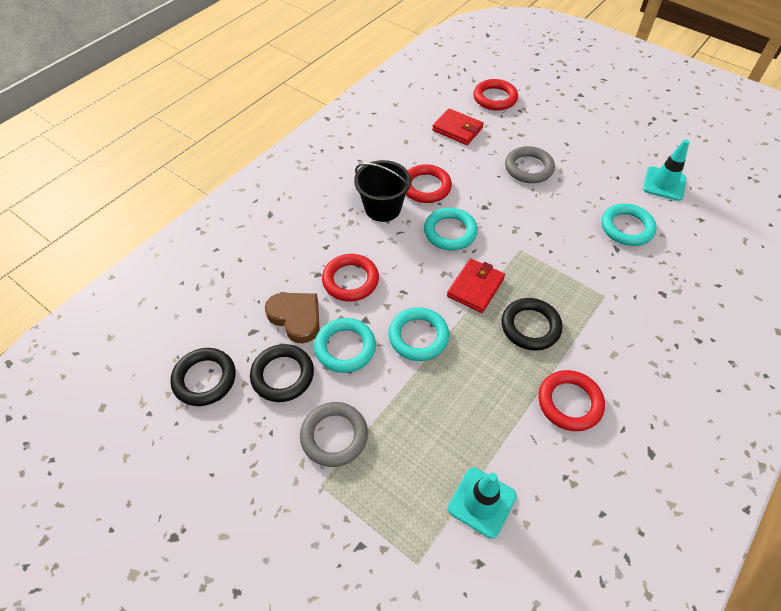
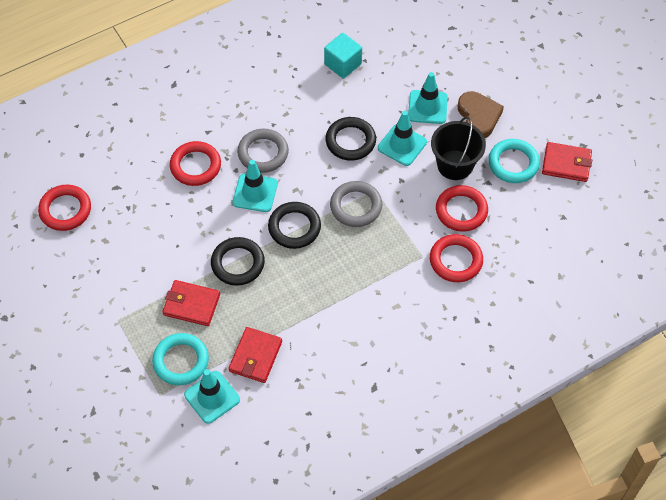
red wallet: 2 -> 3
turquoise cube: 0 -> 1
turquoise ring: 4 -> 2
turquoise traffic cone: 2 -> 4

